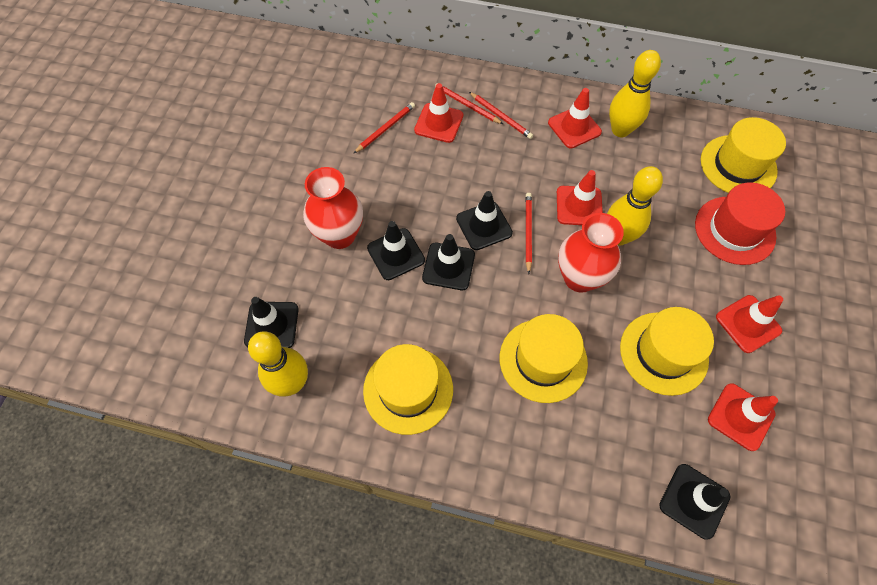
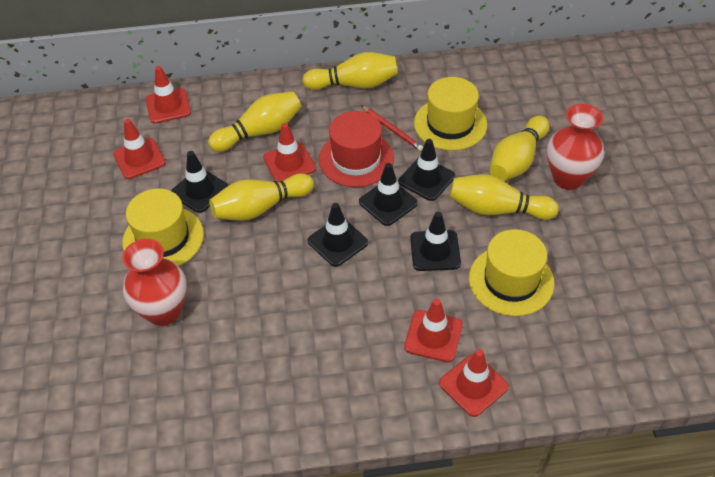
red pencil: 4 -> 1
yellow bowling pin: 3 -> 5
yellow hat: 4 -> 3

